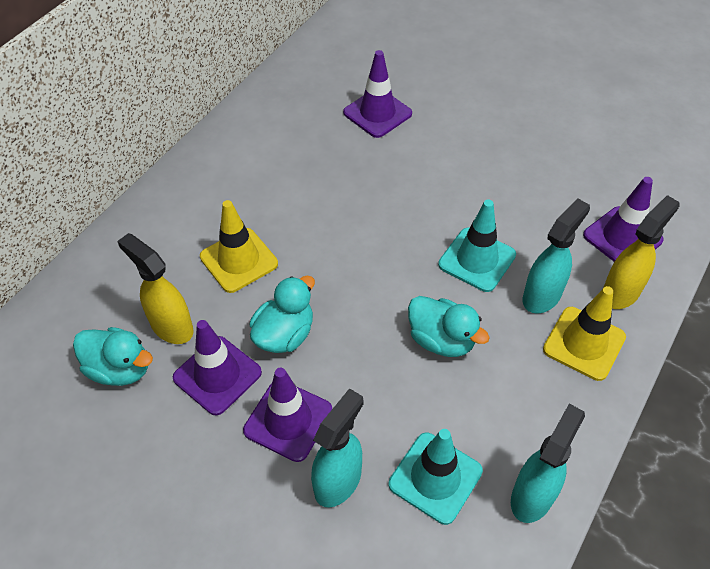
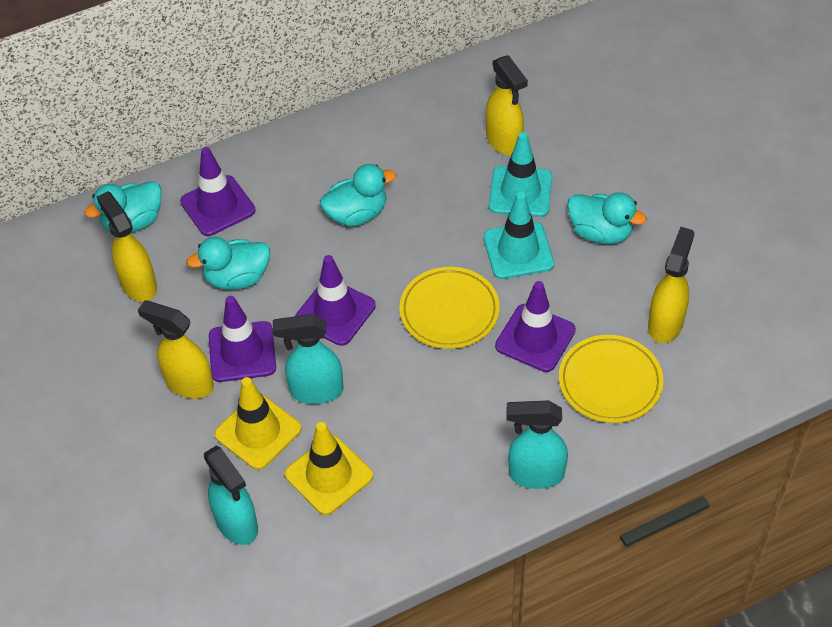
turquoise duck: 3 -> 4
yellow plate: 0 -> 2
yellow spray bottle: 2 -> 4

